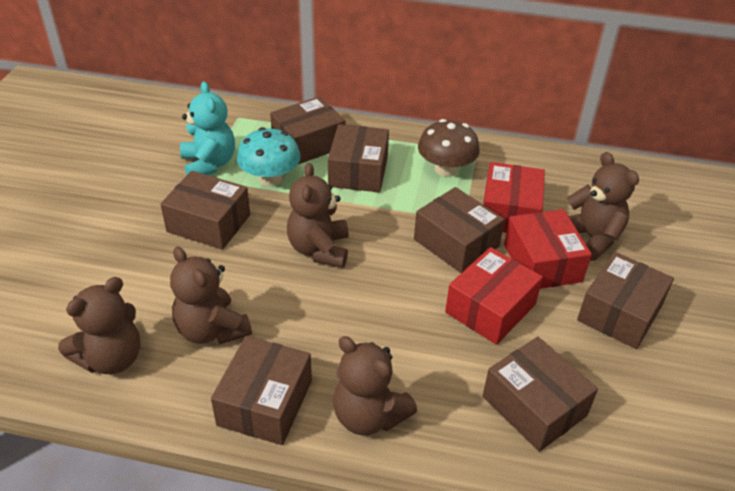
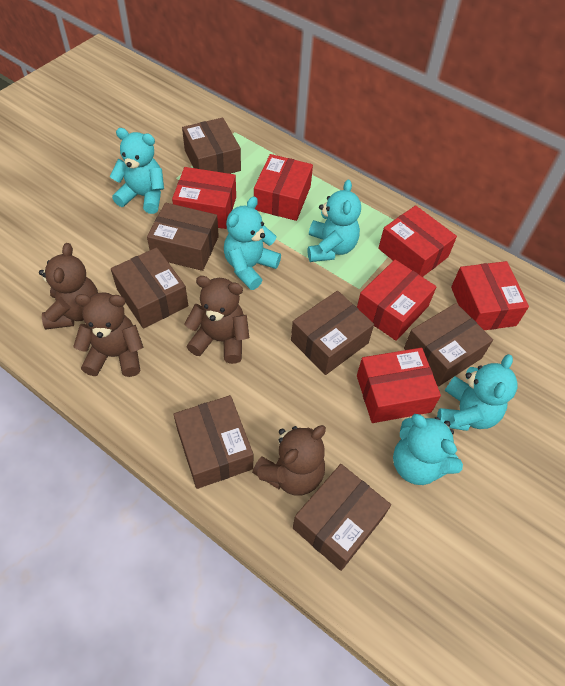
brown mushroom: 1 -> 0
brown teddy bear: 5 -> 4
red box: 3 -> 6
turquoise mushroom: 1 -> 0
turquoise teddy bear: 1 -> 5

